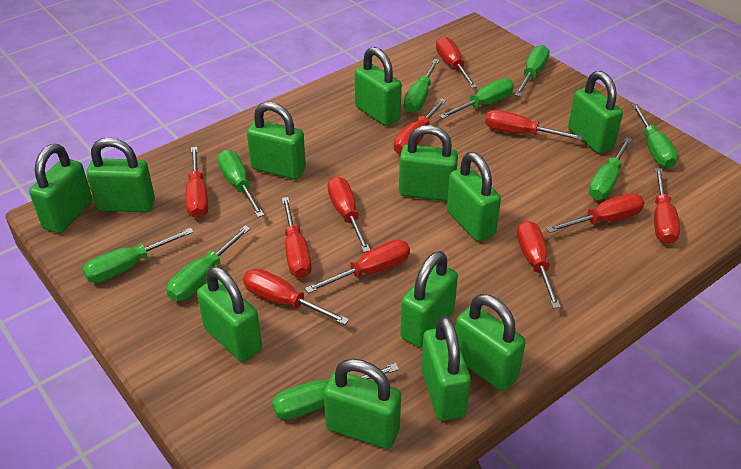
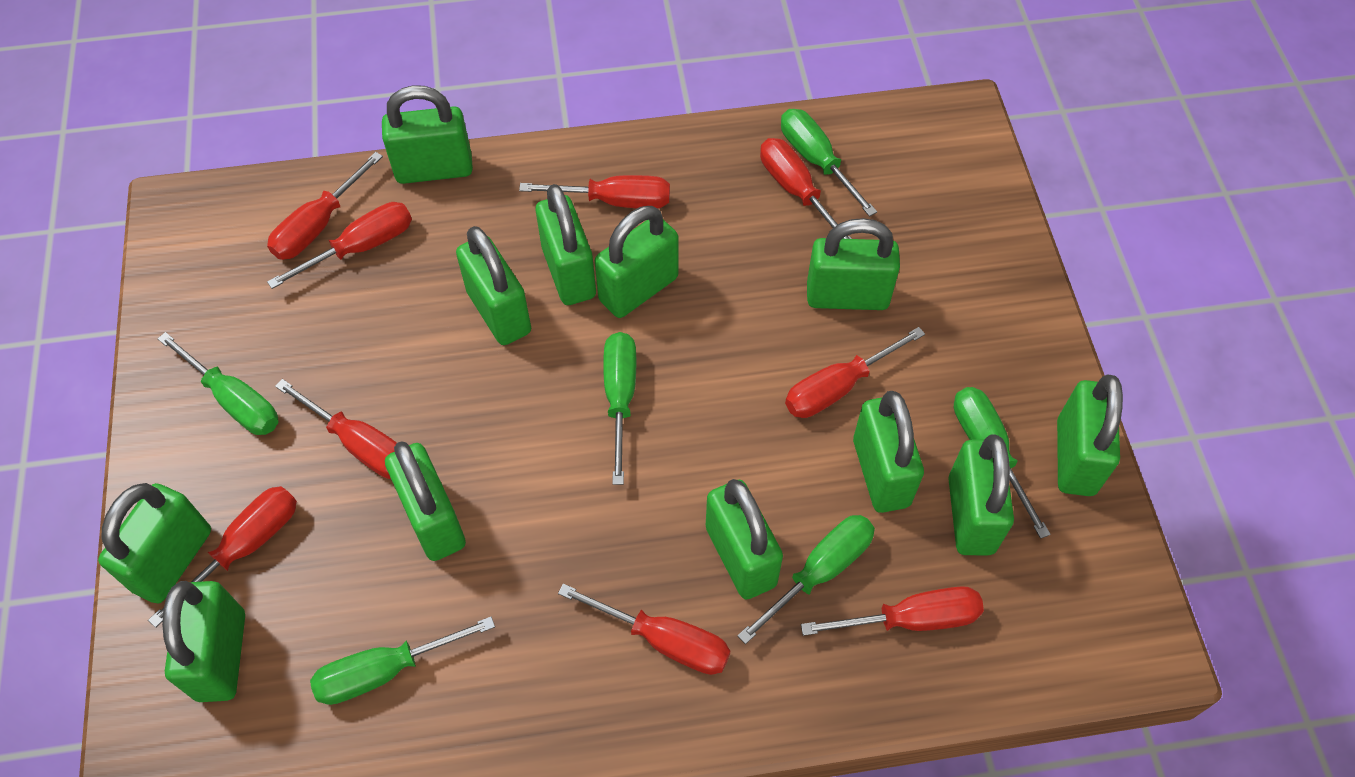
green screwdriver: 9 -> 6
red screwdriver: 11 -> 9

